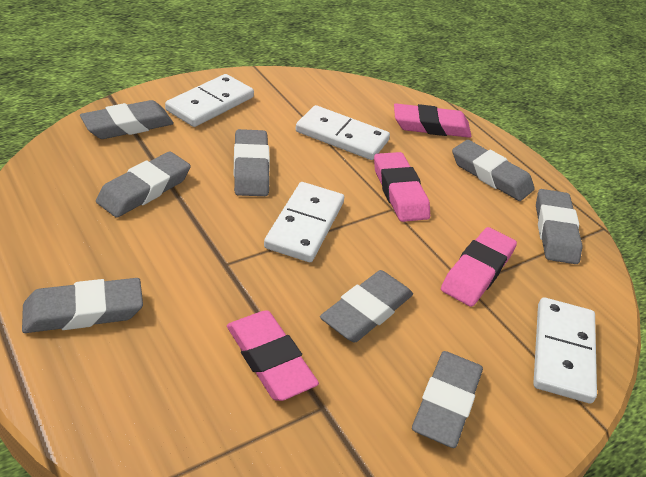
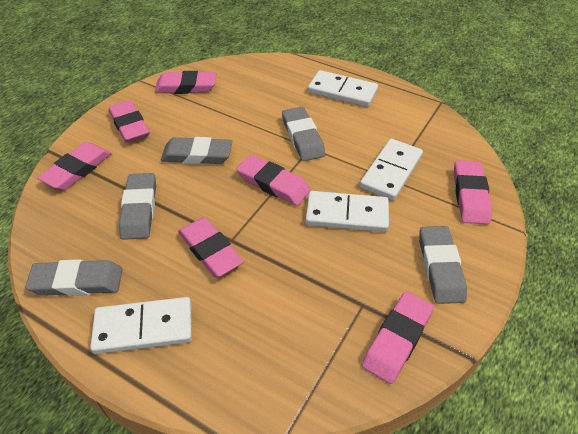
grey eraser: 8 -> 5
pink eraser: 4 -> 7

